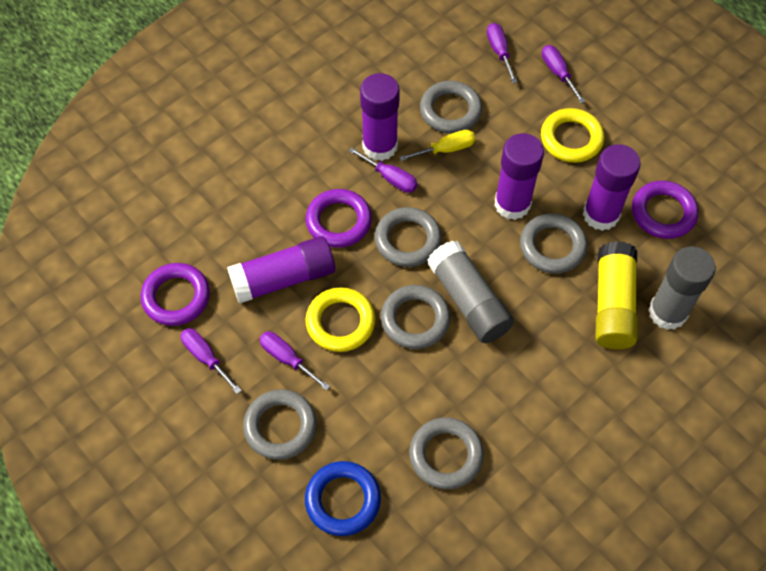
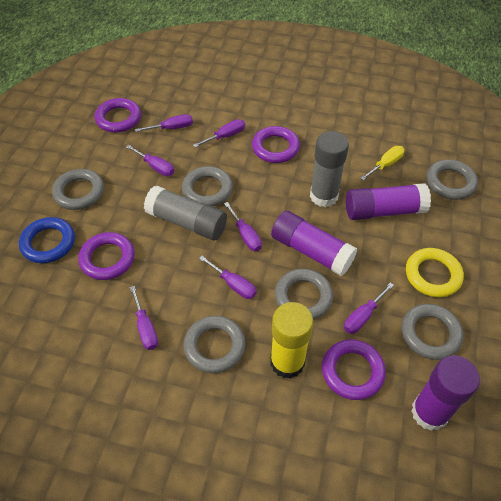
purple glue stick: 4 -> 3
purple ring: 3 -> 4
purple screwdriver: 5 -> 7
yellow ring: 2 -> 1

